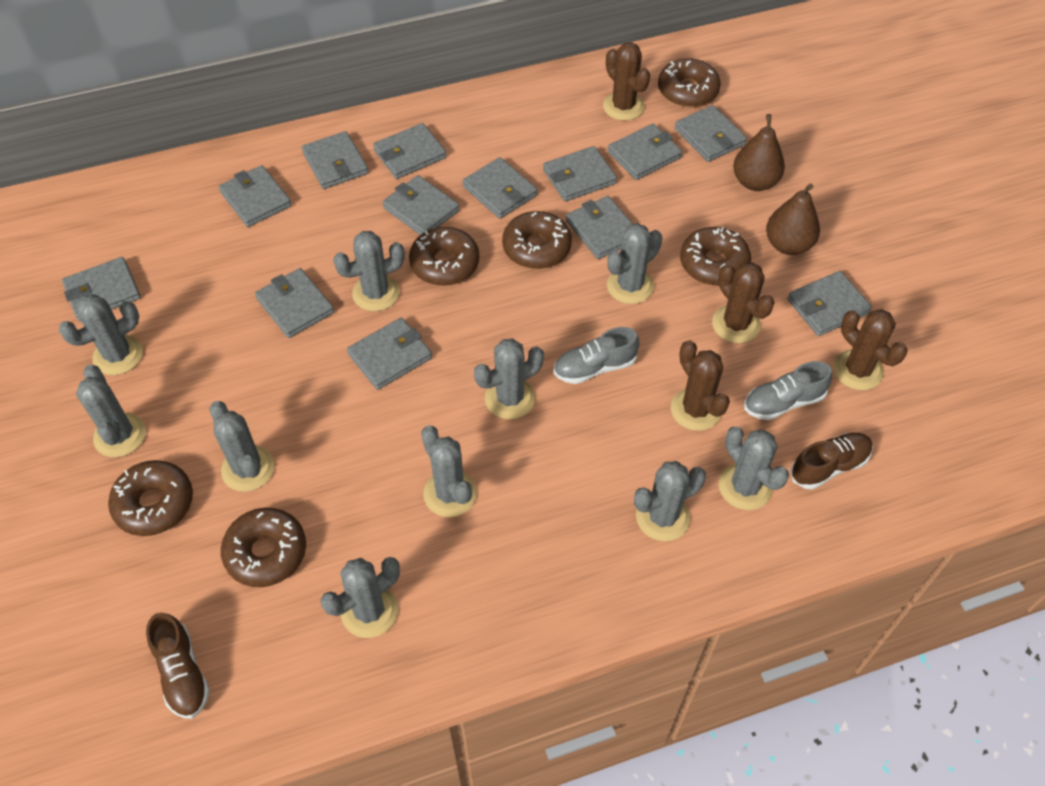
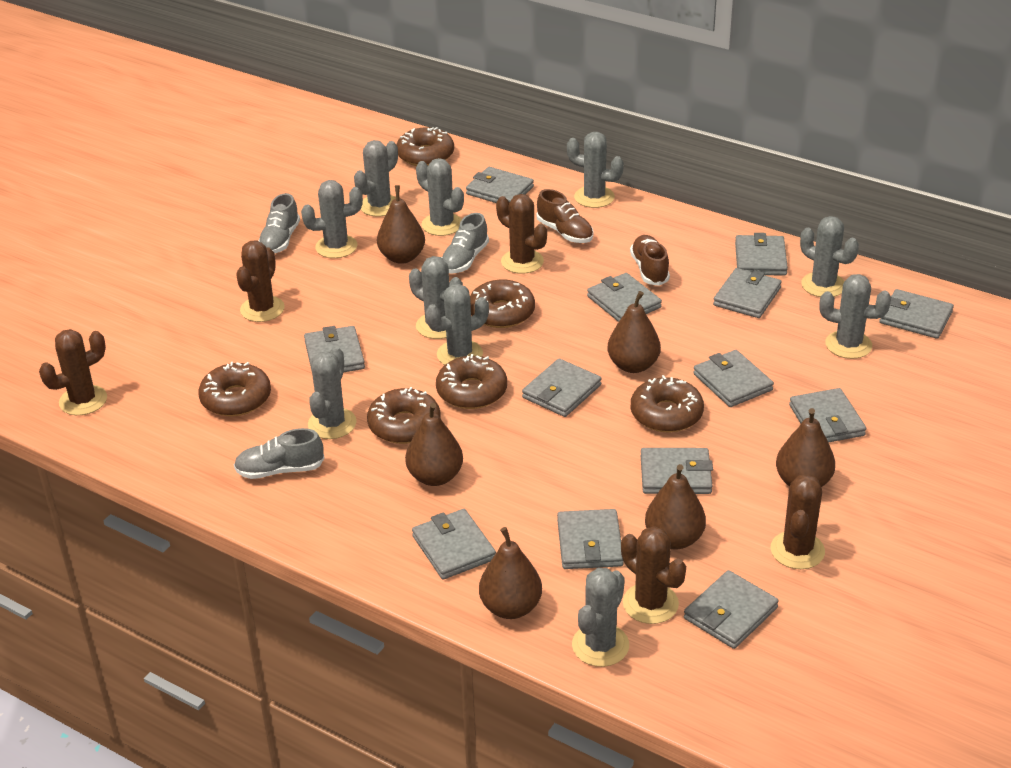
brown cactus: 4 -> 5
brown pear: 2 -> 6
grey shoe: 2 -> 3

